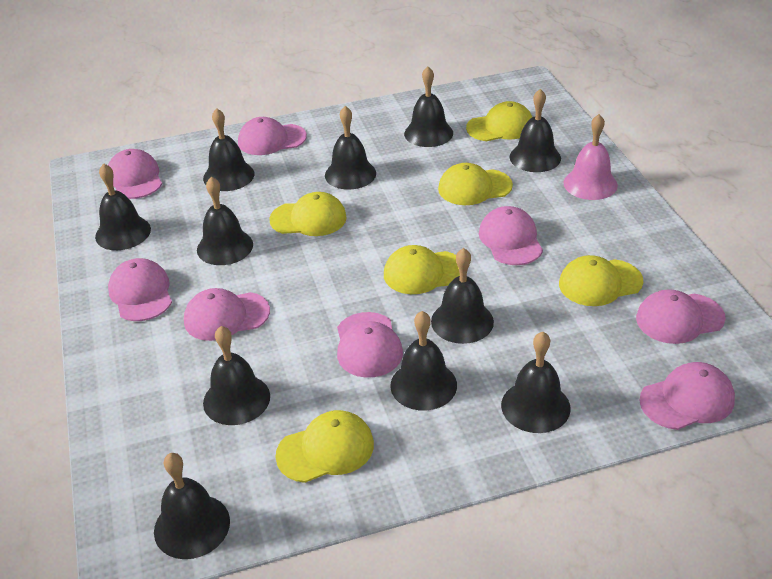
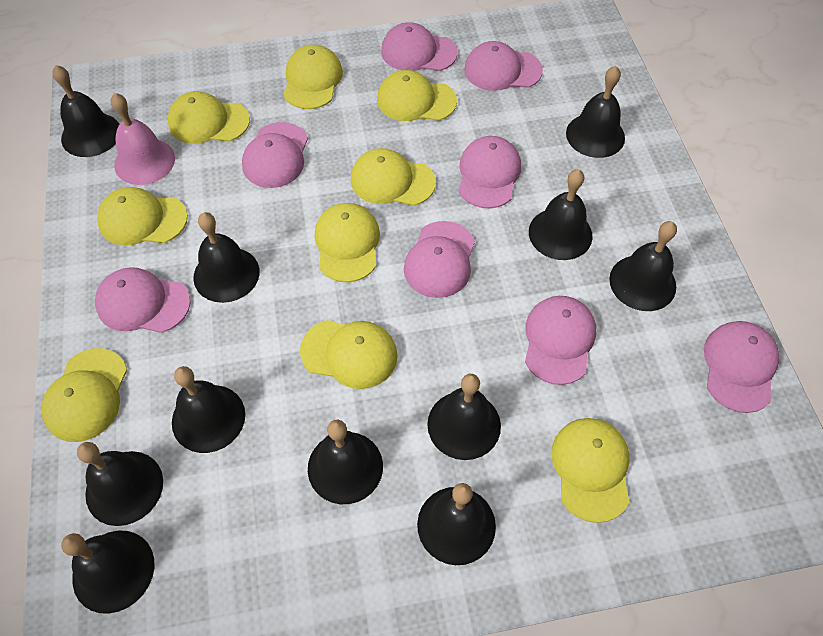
yellow cap: 6 -> 9

